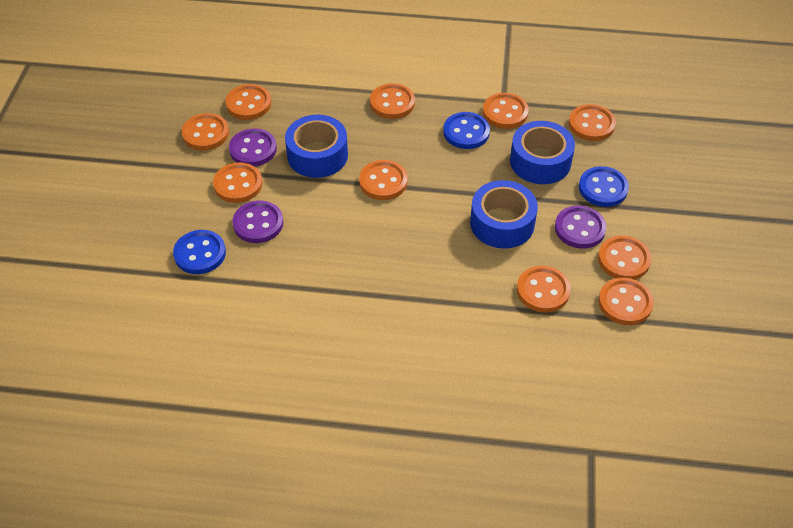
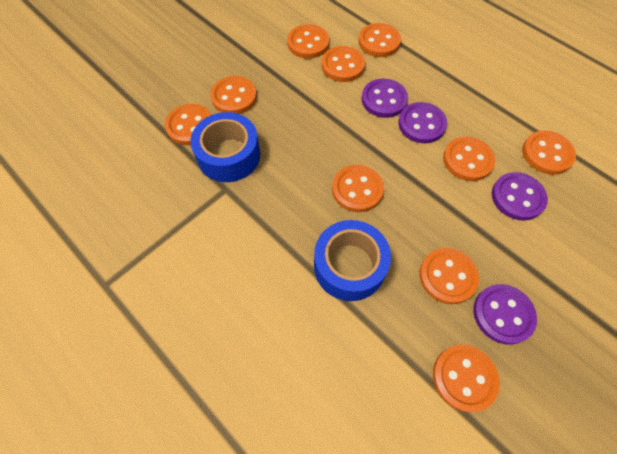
blue button: 3 -> 0
blue tape: 3 -> 2
purple button: 3 -> 4

